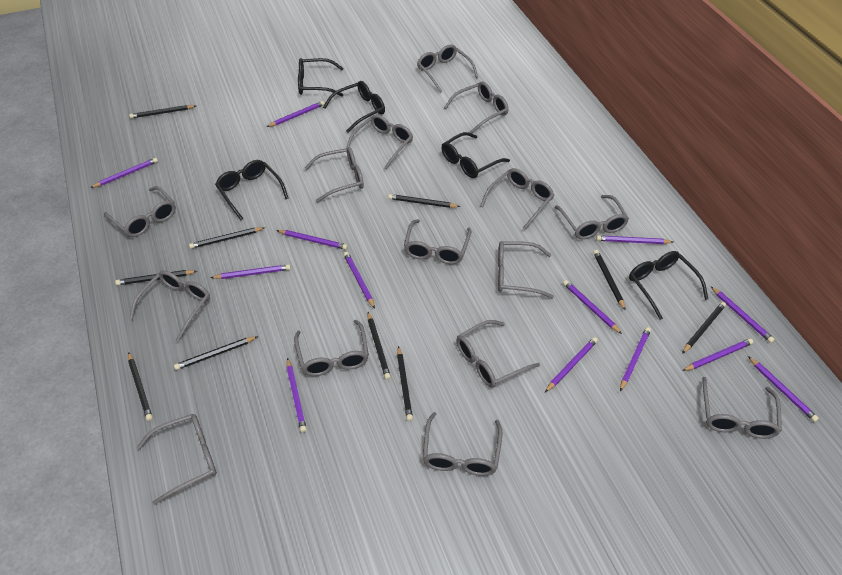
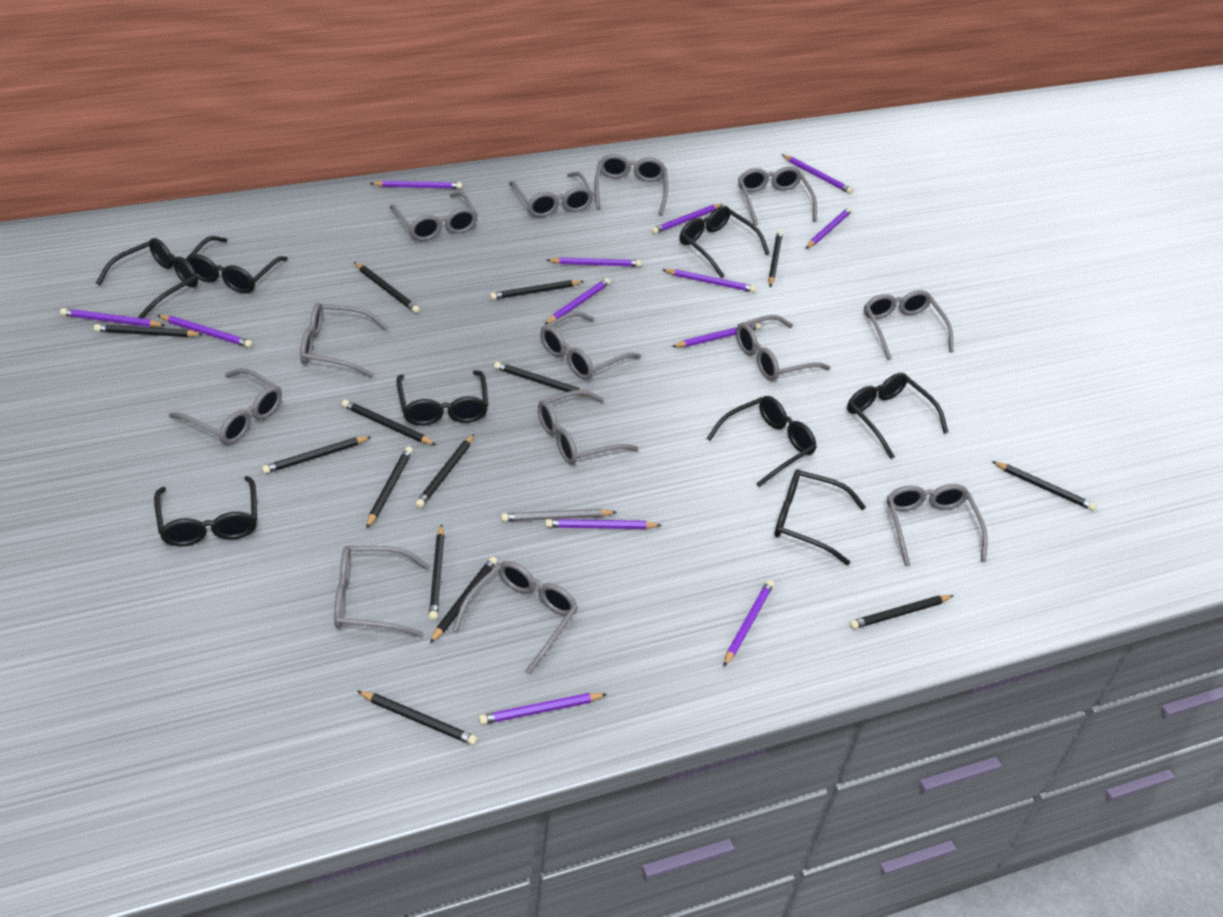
black glasses: 5 -> 8
black pencil: 10 -> 14
grey glasses: 15 -> 13
grey pencil: 0 -> 1

